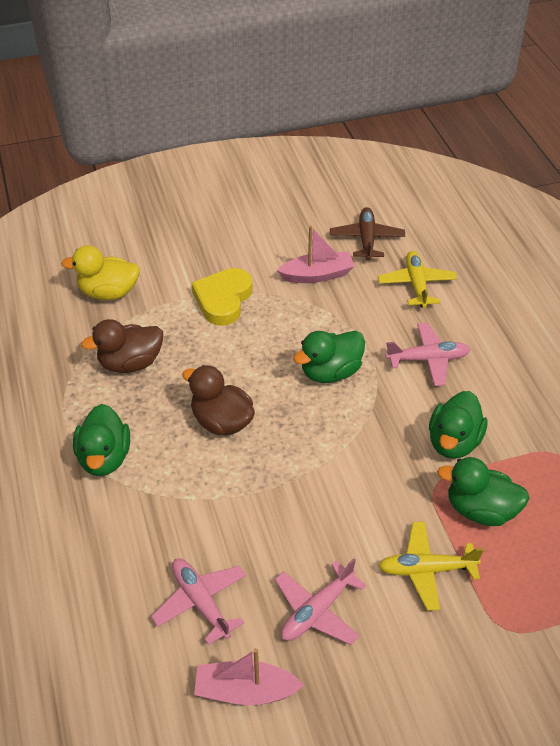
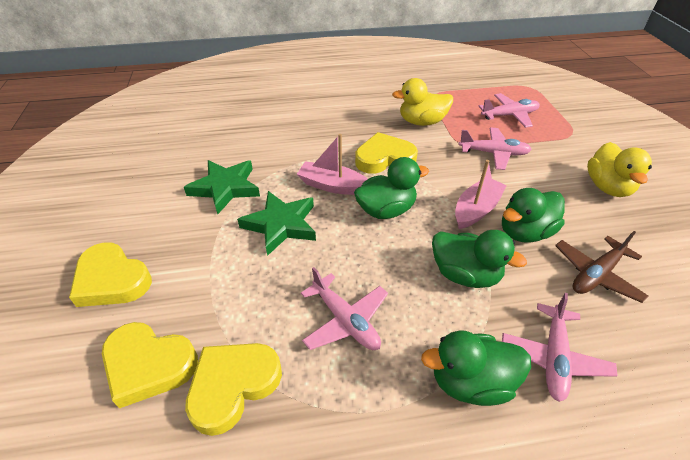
brown duck: 2 -> 0
green star: 0 -> 2
pink plane: 3 -> 4
yellow duck: 1 -> 2
yellow heart: 1 -> 4
yellow plane: 2 -> 0

